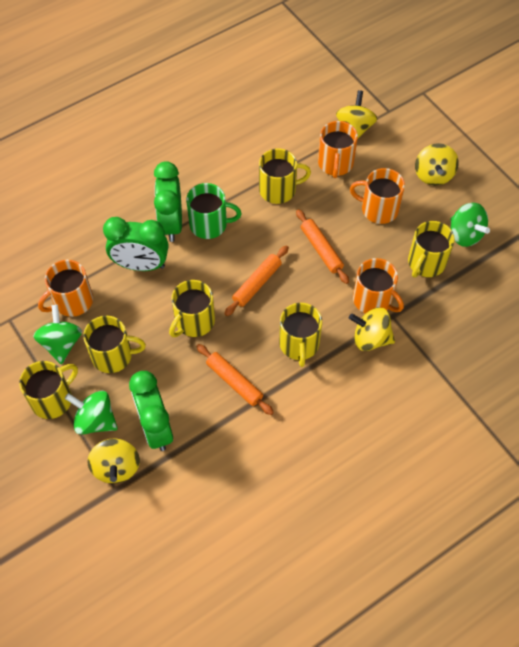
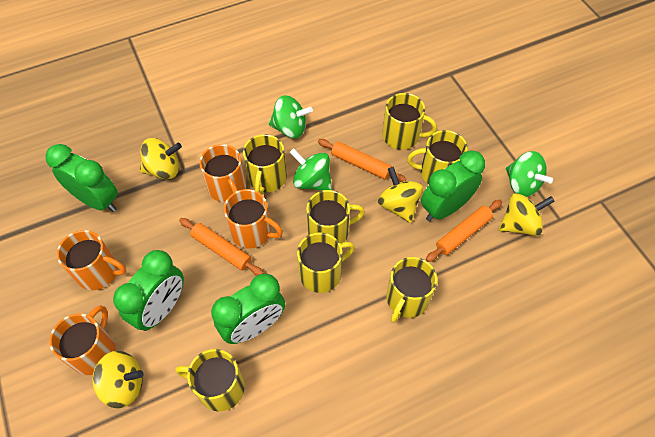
green clock: 3 -> 4
green mug: 1 -> 0
yellow mug: 6 -> 7

